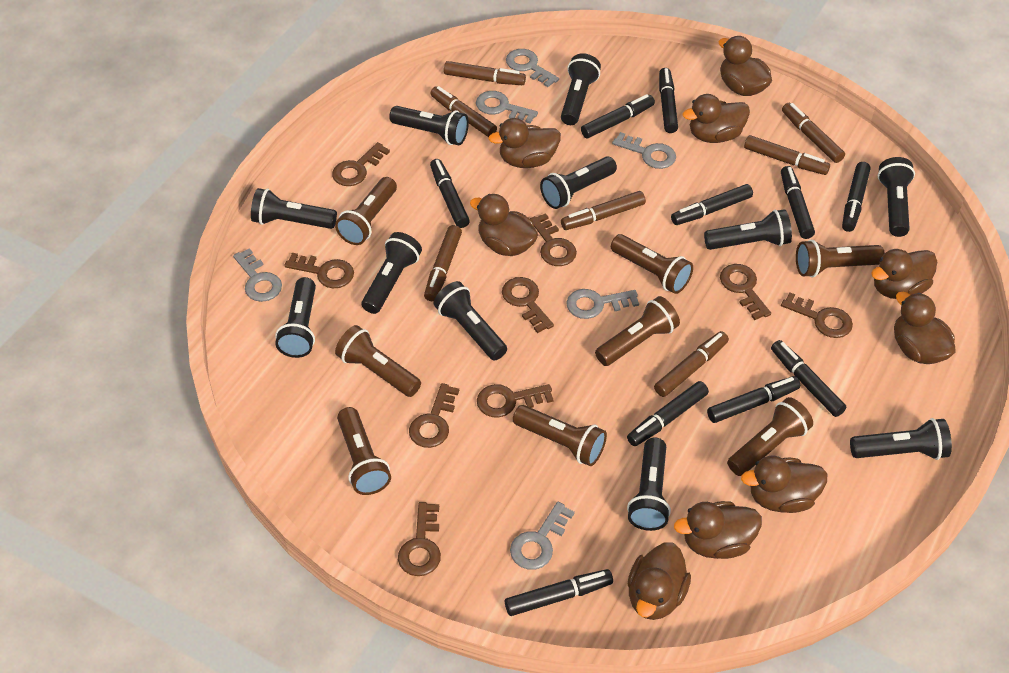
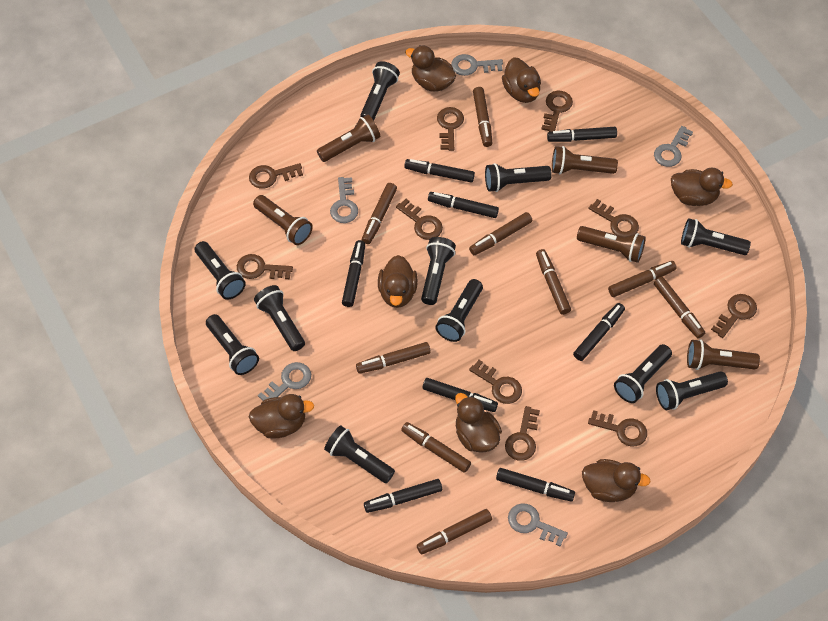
black marker: 10 -> 8
brown duck: 9 -> 7
brown flashlight: 8 -> 5
brown key: 9 -> 10
brown marker: 7 -> 9
grey key: 6 -> 5

